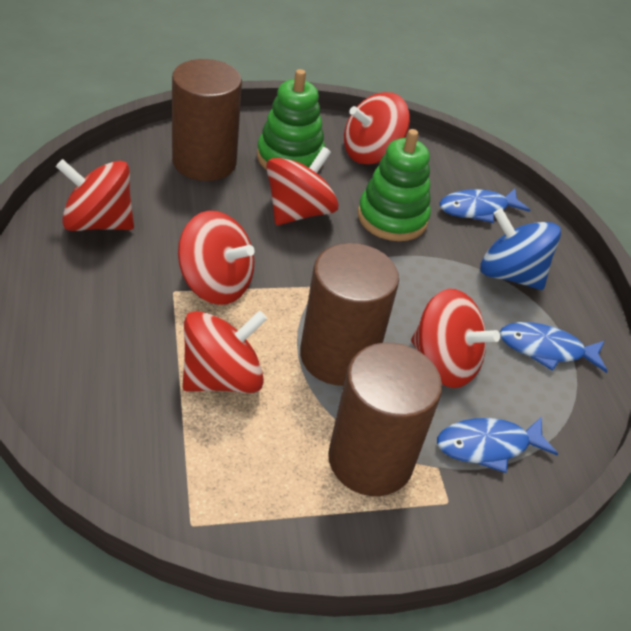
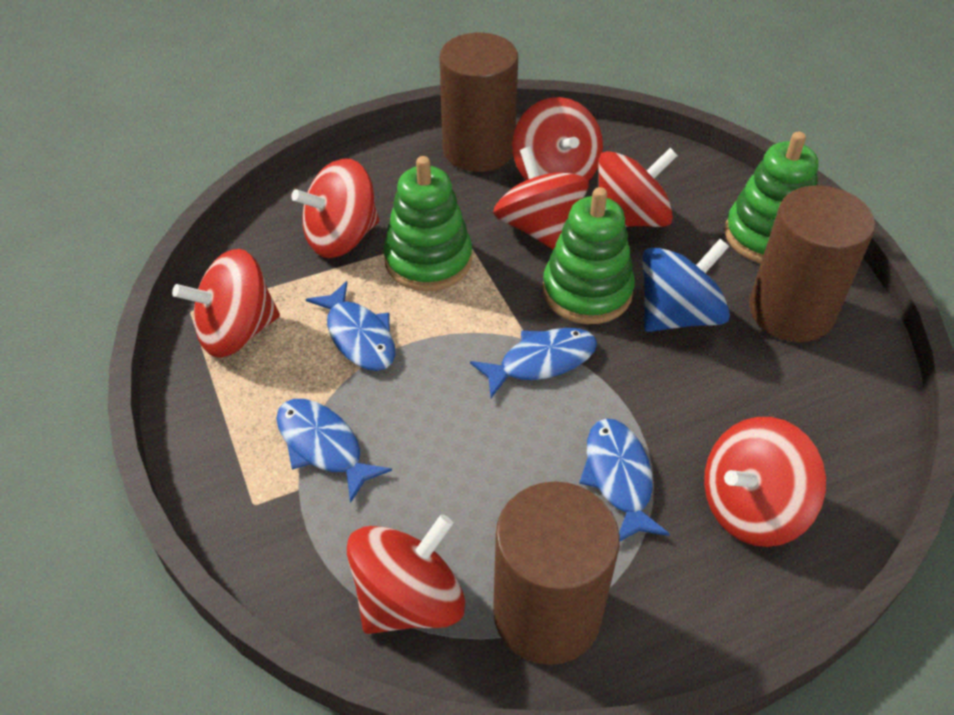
blue fish: 3 -> 4
green stacking toy: 2 -> 3
red spinning top: 6 -> 7

